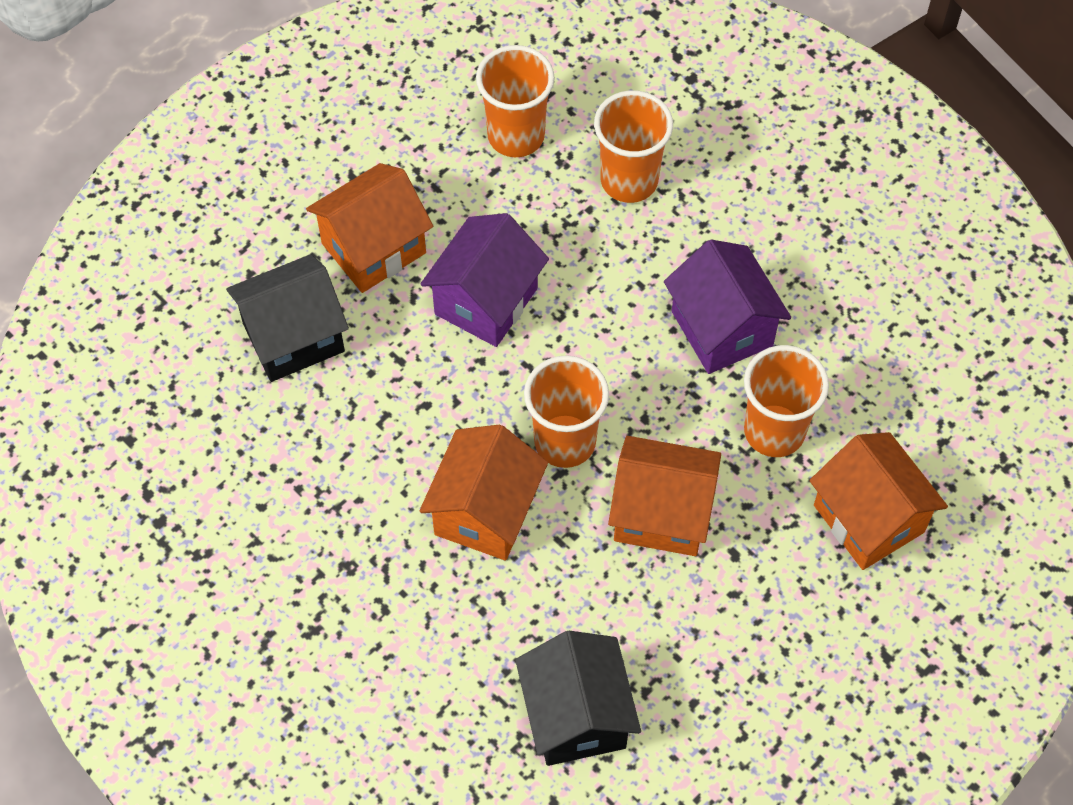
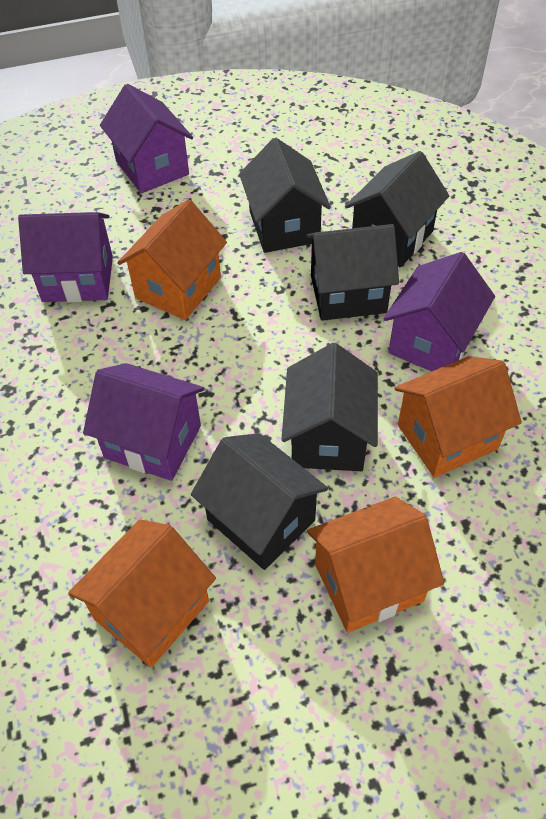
black house: 2 -> 5
orange cup: 4 -> 0
purple house: 2 -> 4

